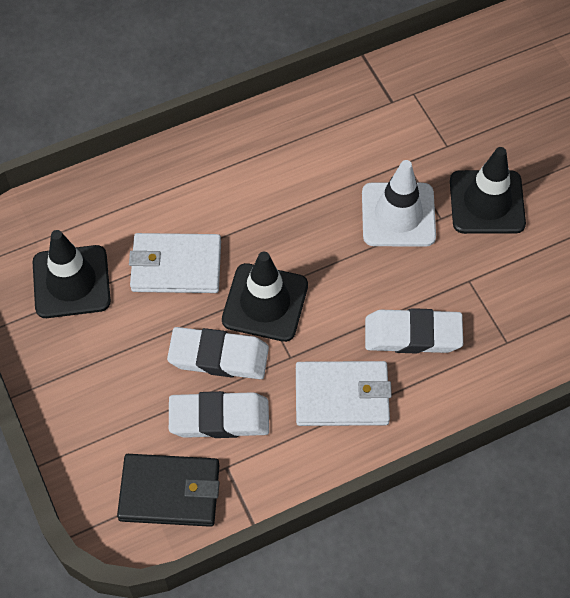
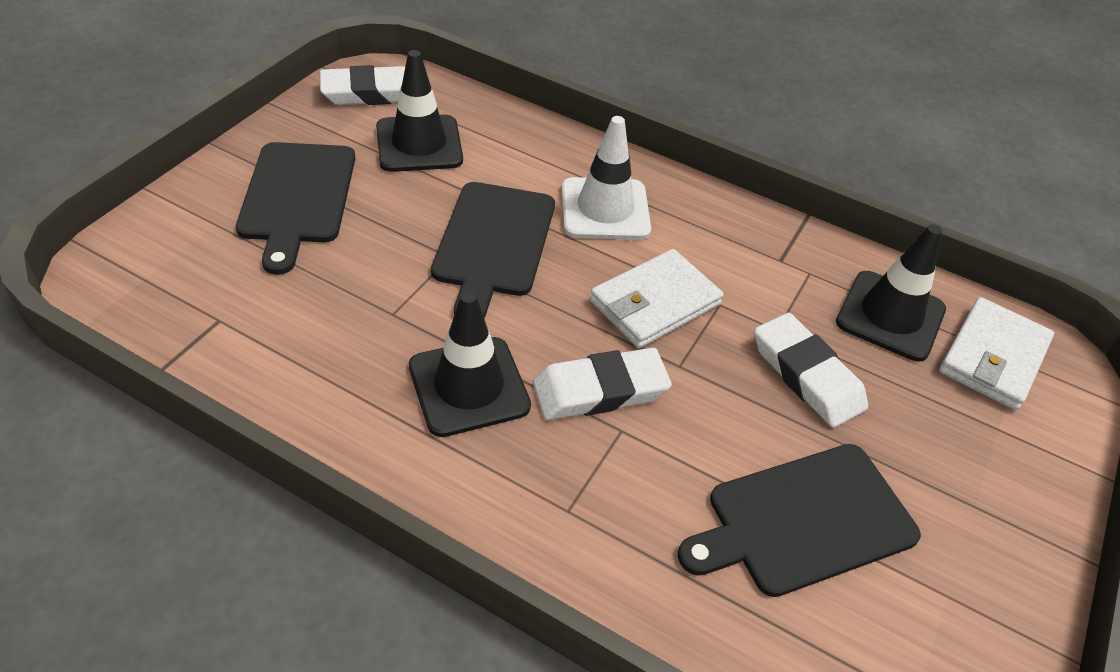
black cutting board: 0 -> 3
black wallet: 1 -> 0

